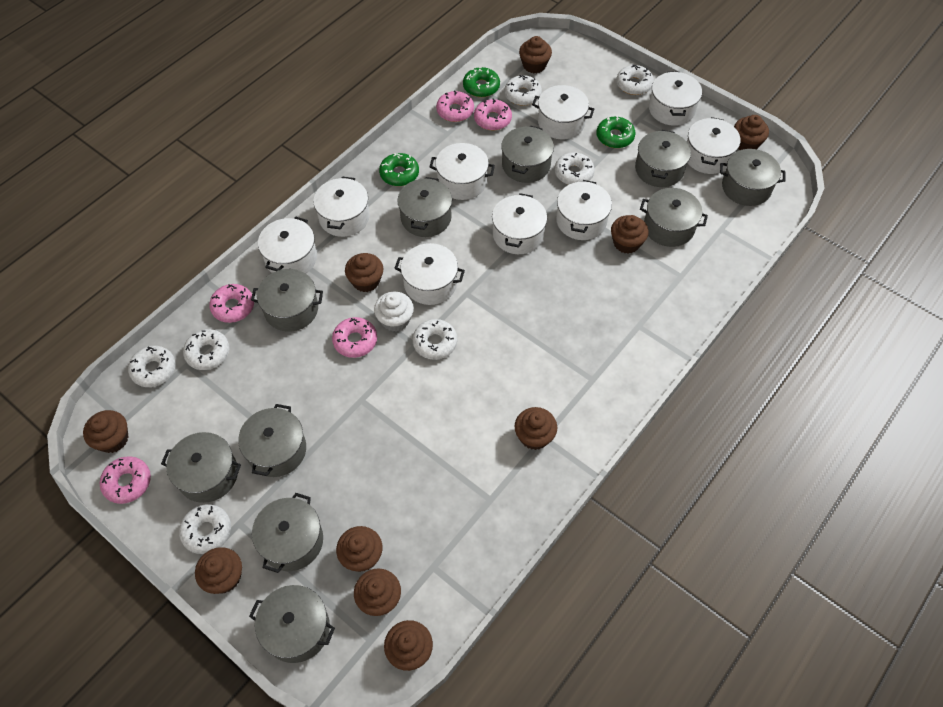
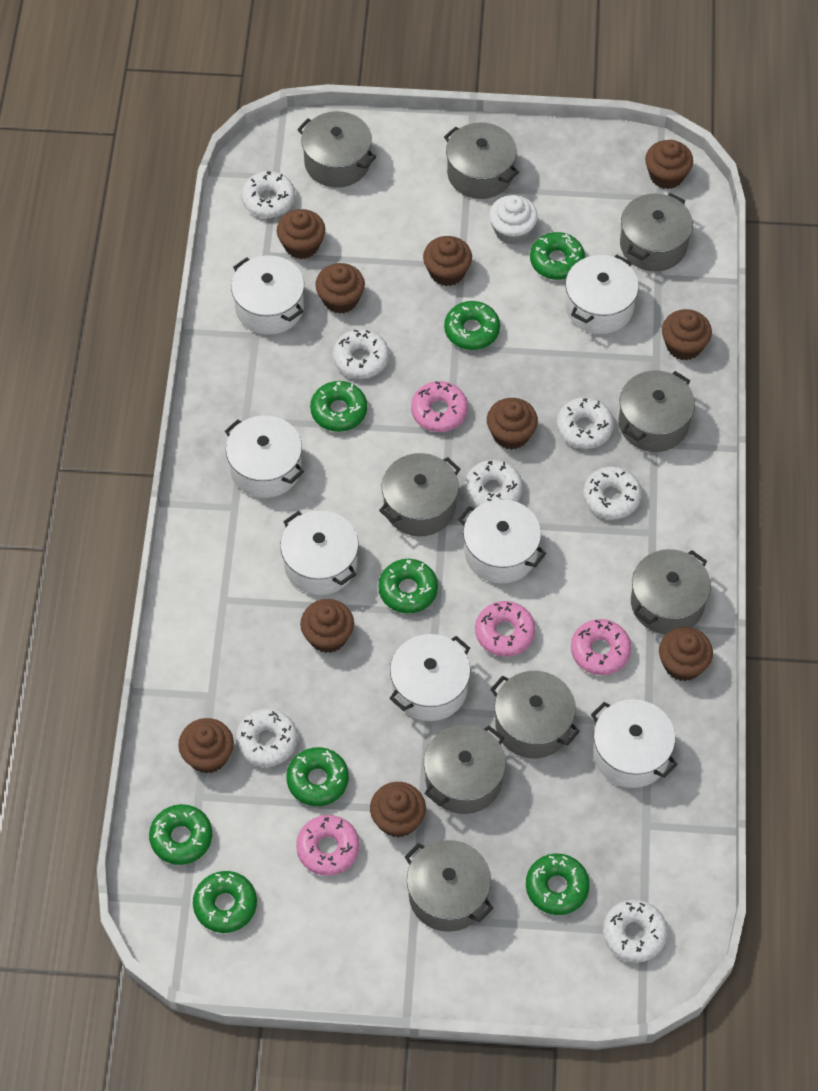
green donut: 3 -> 8
grey pot: 10 -> 9
pink donut: 5 -> 4
white pot: 9 -> 7

